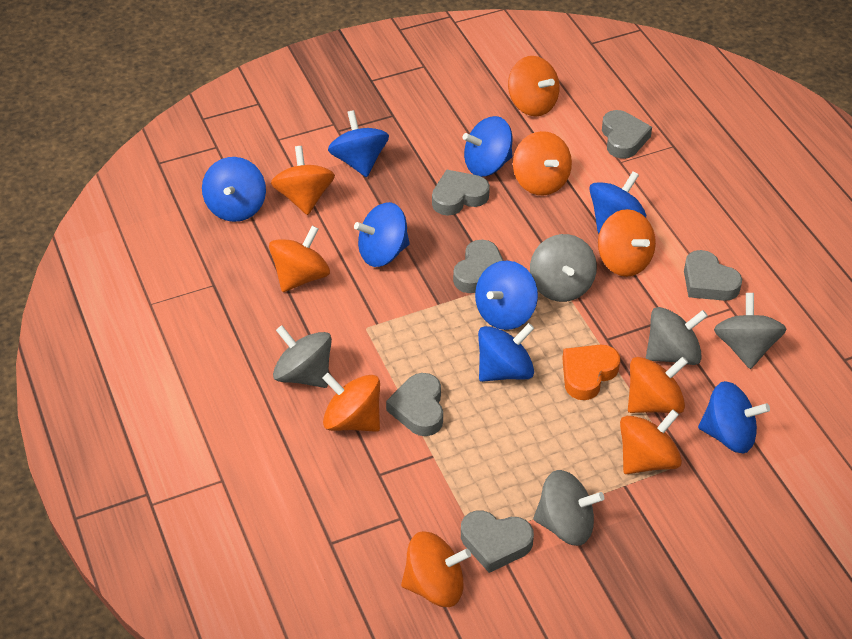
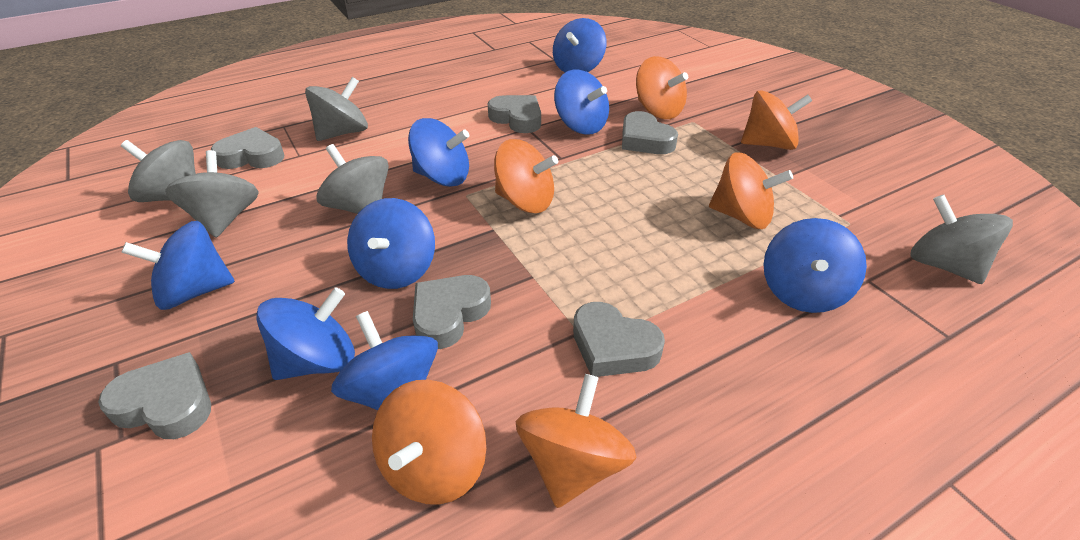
orange heart: 1 -> 0
orange spinning top: 9 -> 6

